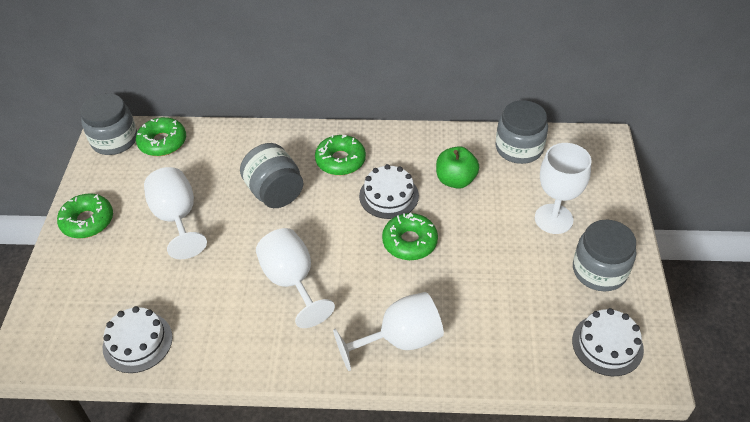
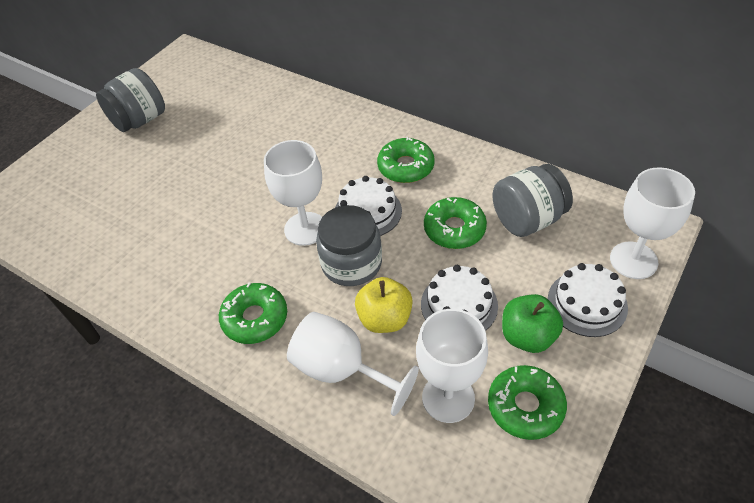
grey jar: 4 -> 3
yellow apple: 0 -> 1

